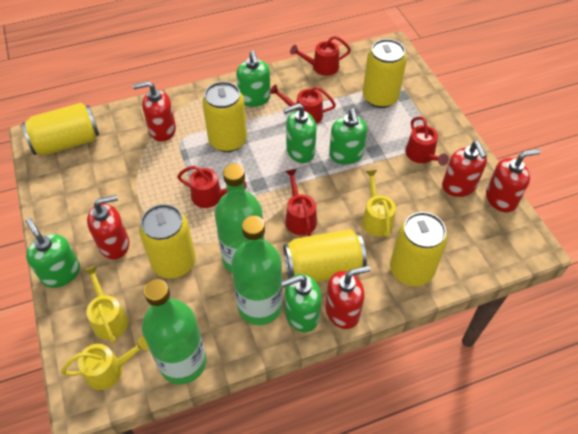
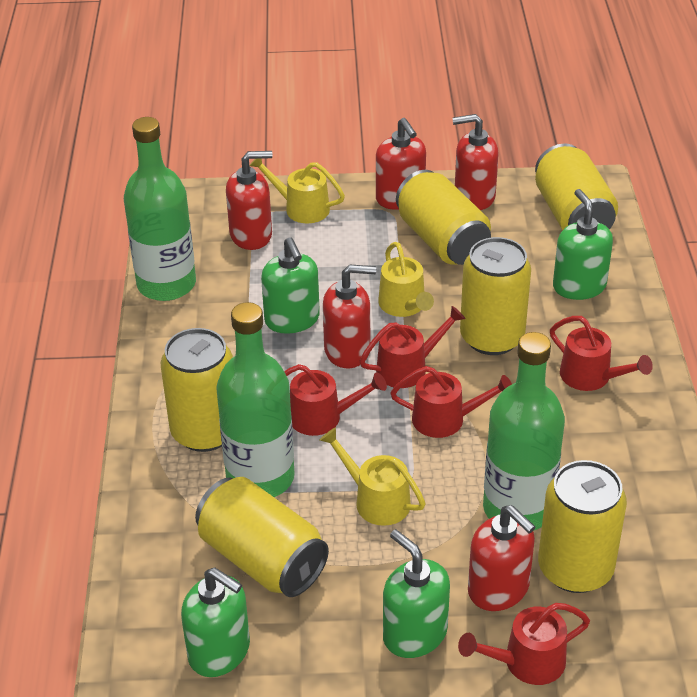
green soap dispenser: 5 -> 4

